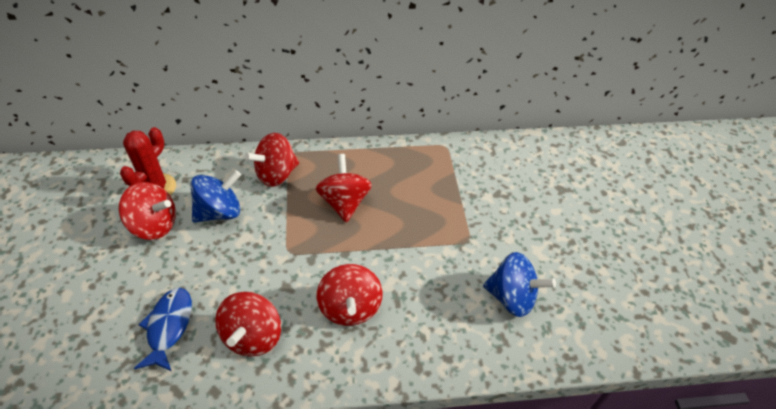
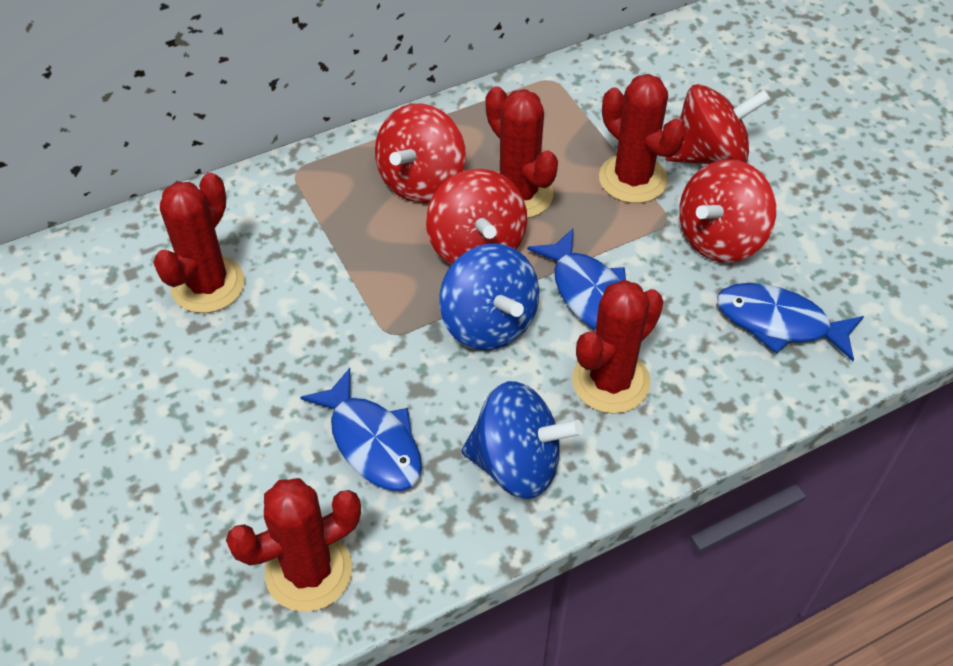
blue fish: 1 -> 3
red cactus: 1 -> 5
red spinning top: 5 -> 4

